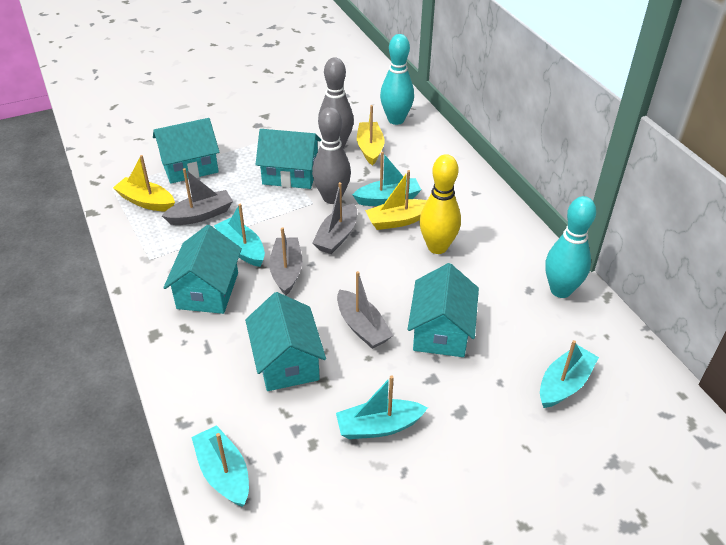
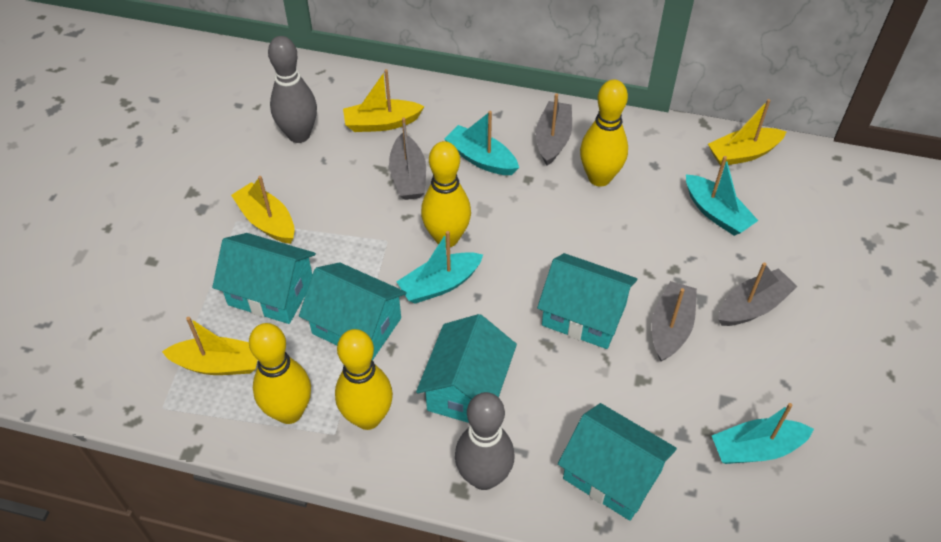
turquoise boat: 5 -> 4
turquoise bowling pin: 2 -> 0
yellow boat: 3 -> 4
yellow bowling pin: 1 -> 4

